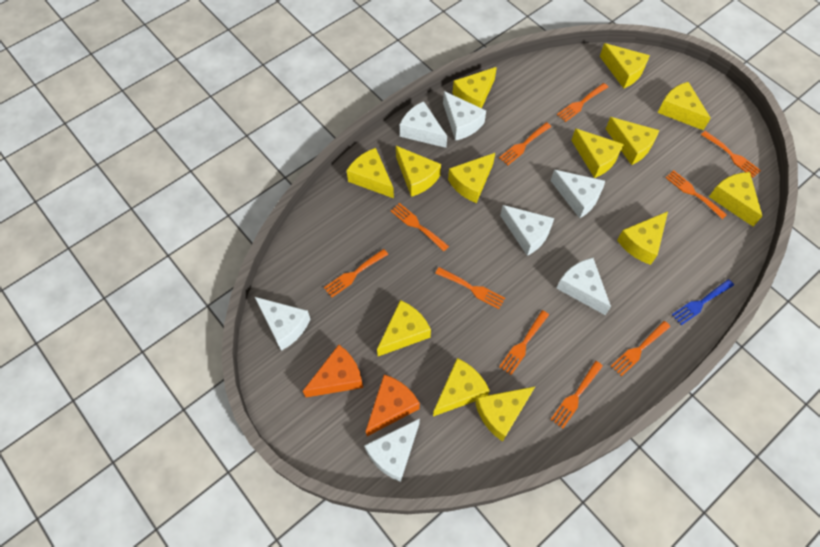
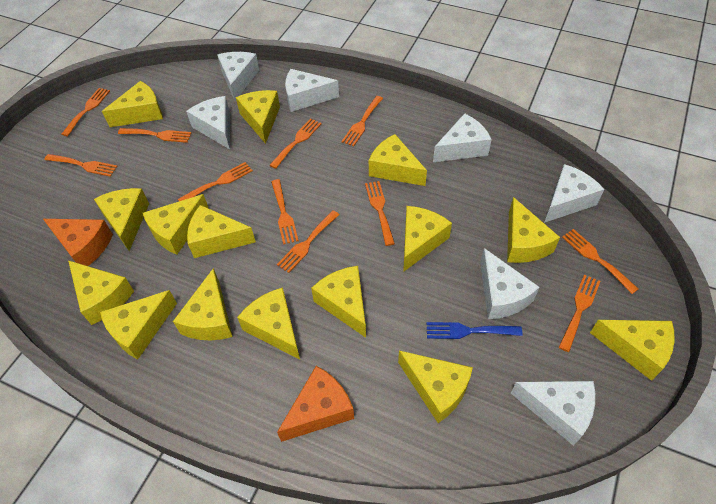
orange fork: 10 -> 11
yellow cheese: 13 -> 15

